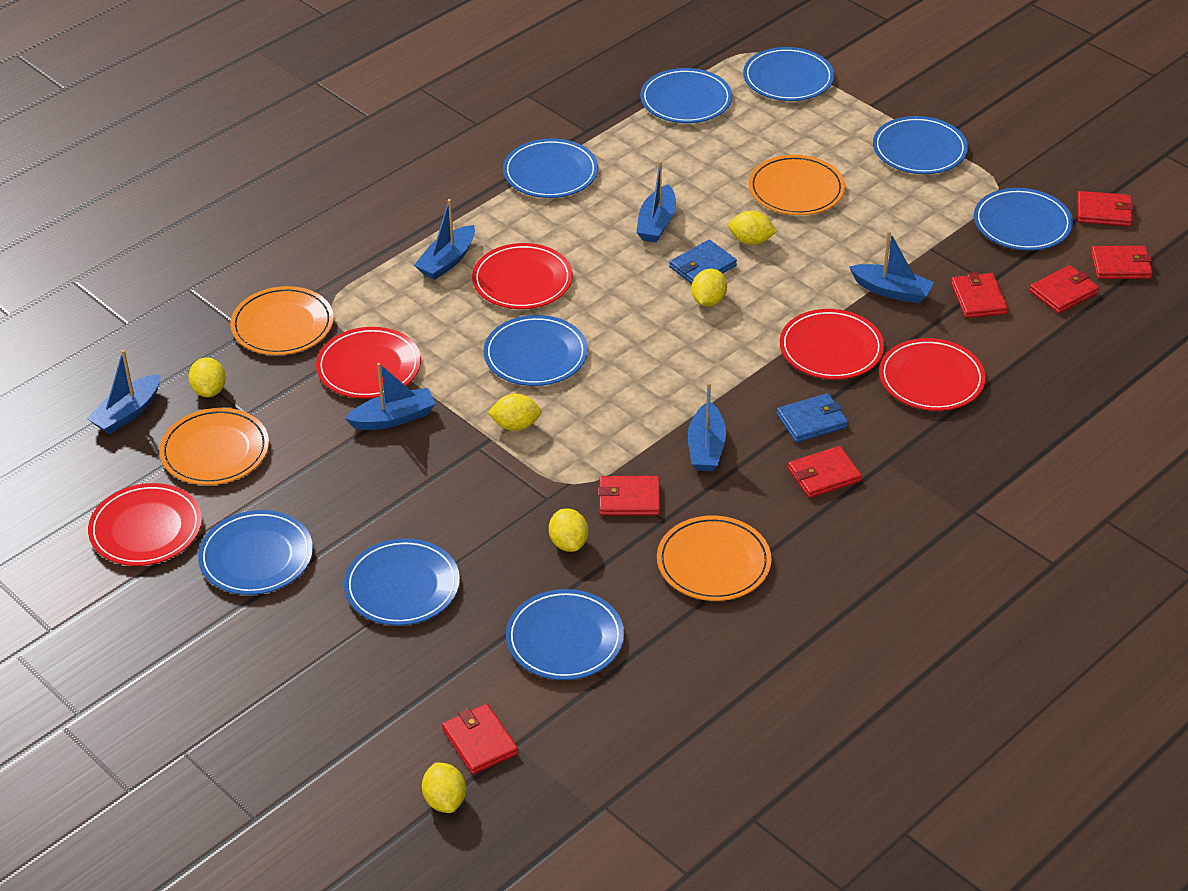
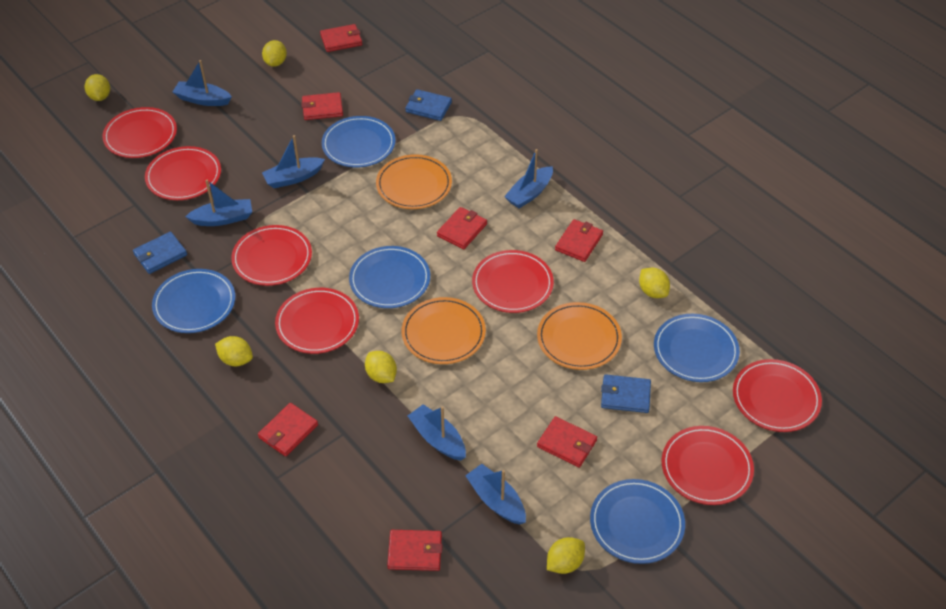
blue plate: 9 -> 5
blue wallet: 2 -> 3
orange plate: 4 -> 3
red plate: 5 -> 7

